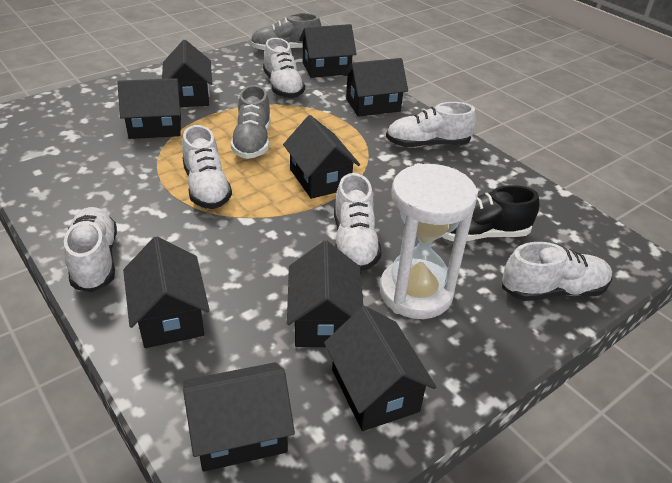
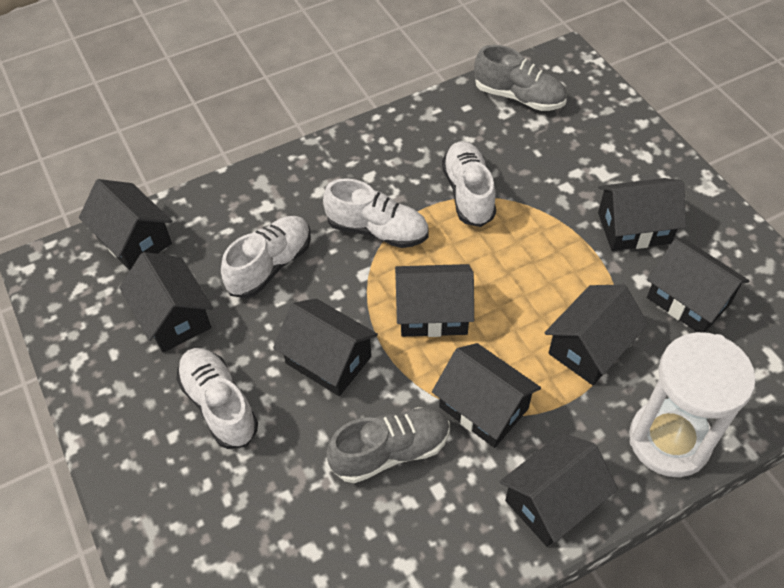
black shoe: 1 -> 0
white shoe: 6 -> 4

